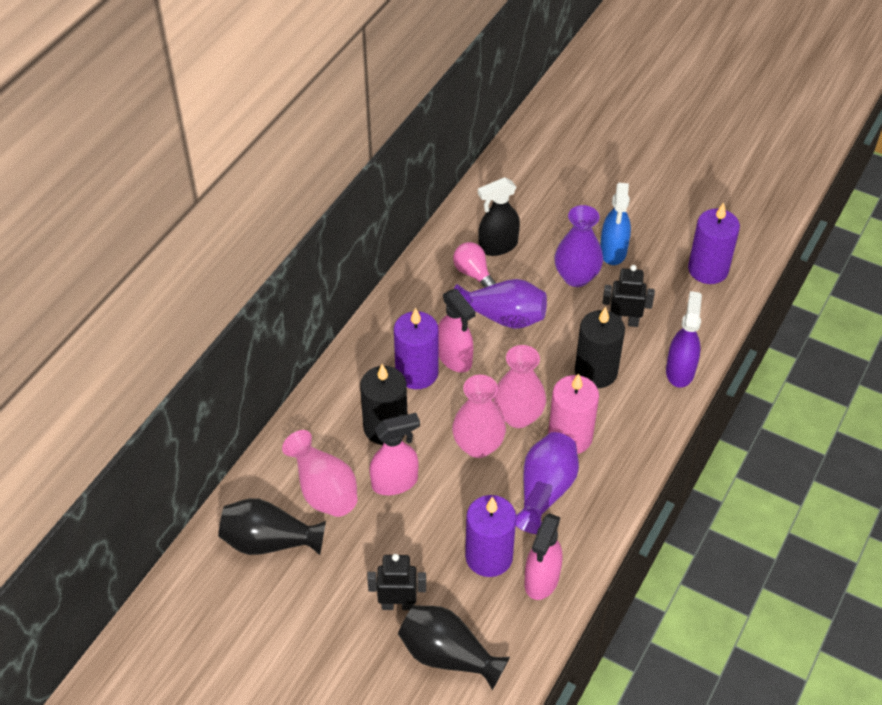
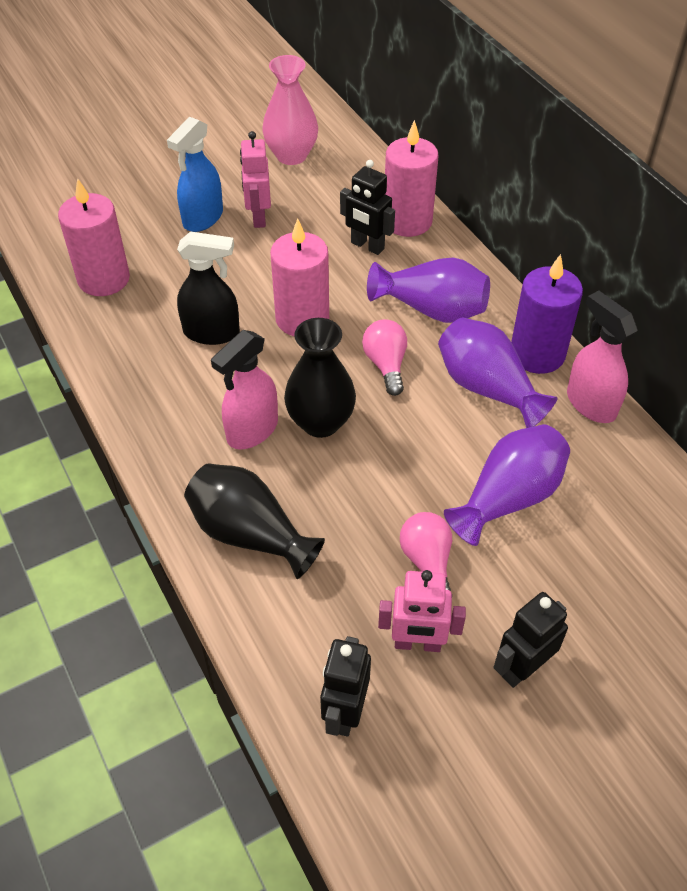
black candle: 2 -> 0
black robot: 2 -> 3
pink candle: 1 -> 3
pink light bulb: 1 -> 2
pink robot: 0 -> 2
pink spray bottle: 3 -> 2
pink vase: 3 -> 1
purple candle: 3 -> 1
purple spray bottle: 1 -> 0

